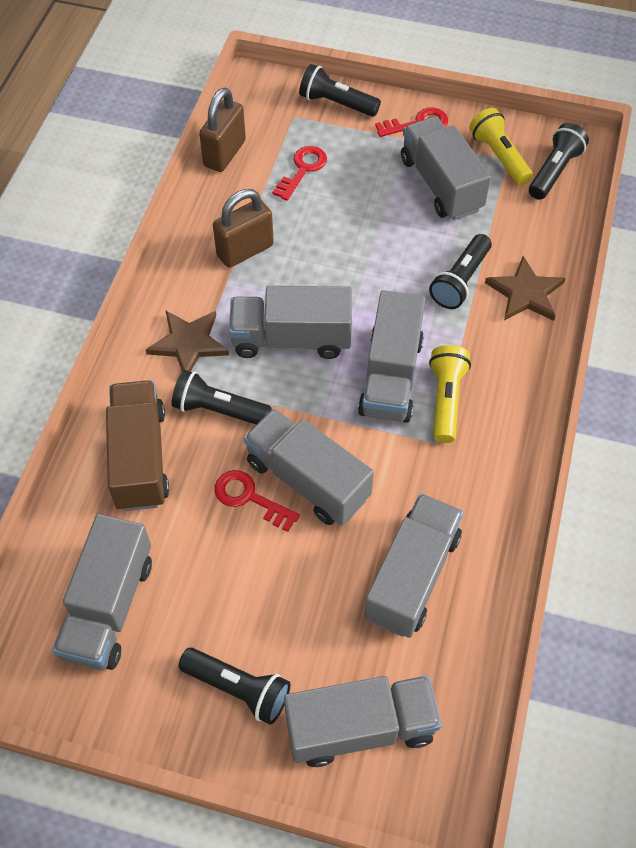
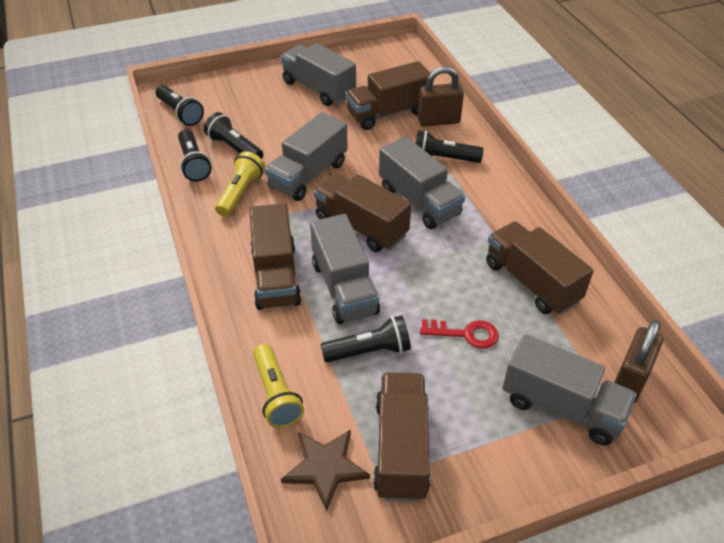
brown star: 2 -> 1
brown truck: 1 -> 5
grey truck: 7 -> 5
red key: 3 -> 1

